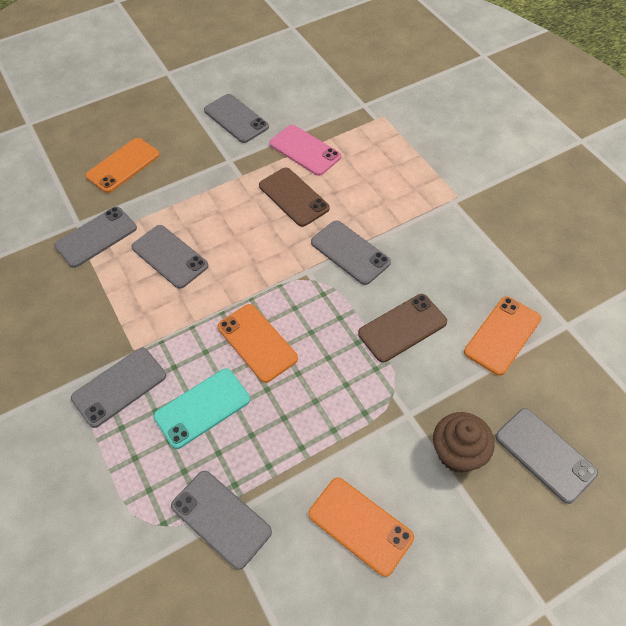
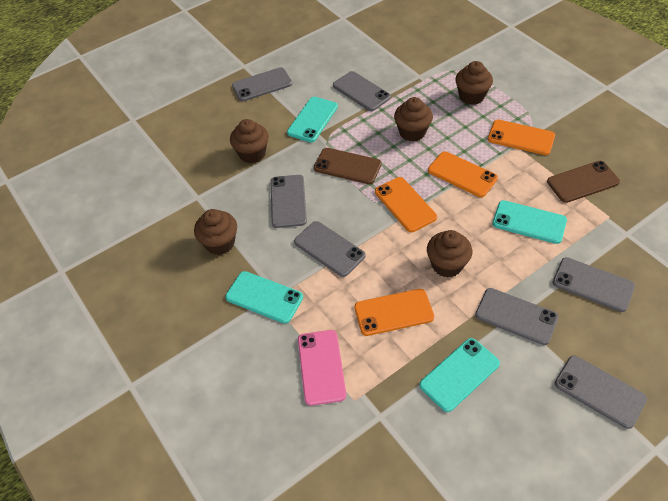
brown cupcake: 1 -> 5
turquoise phone: 1 -> 4

